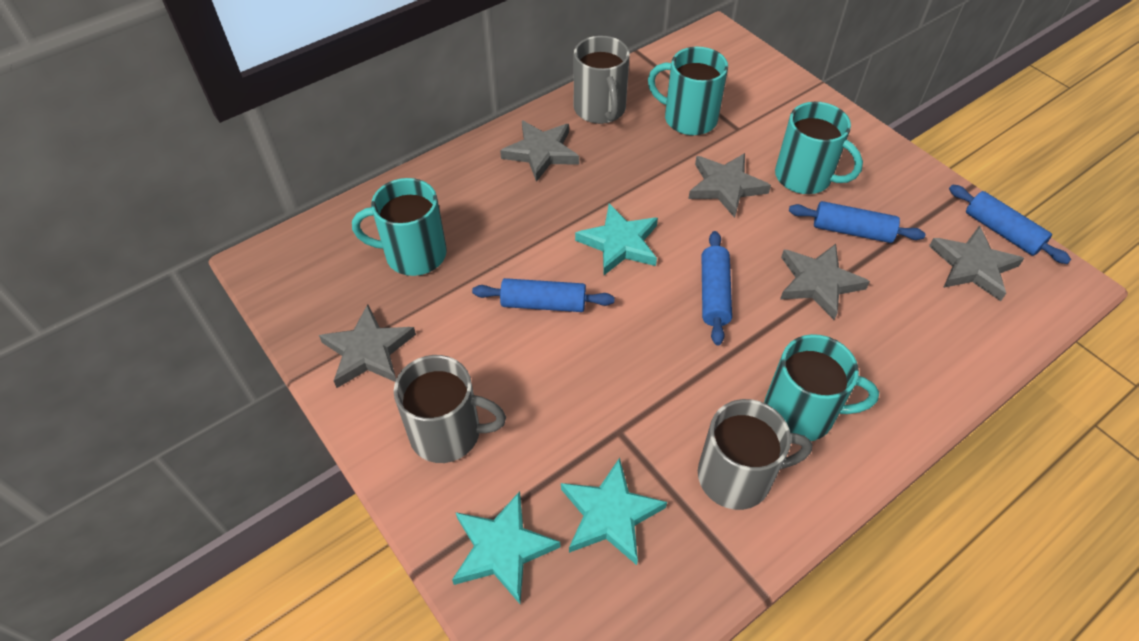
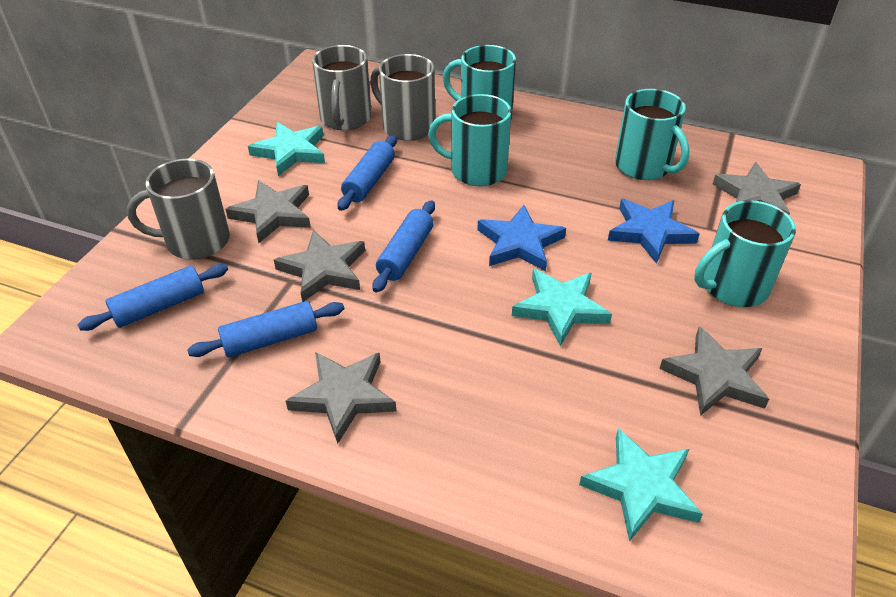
blue star: 0 -> 2

